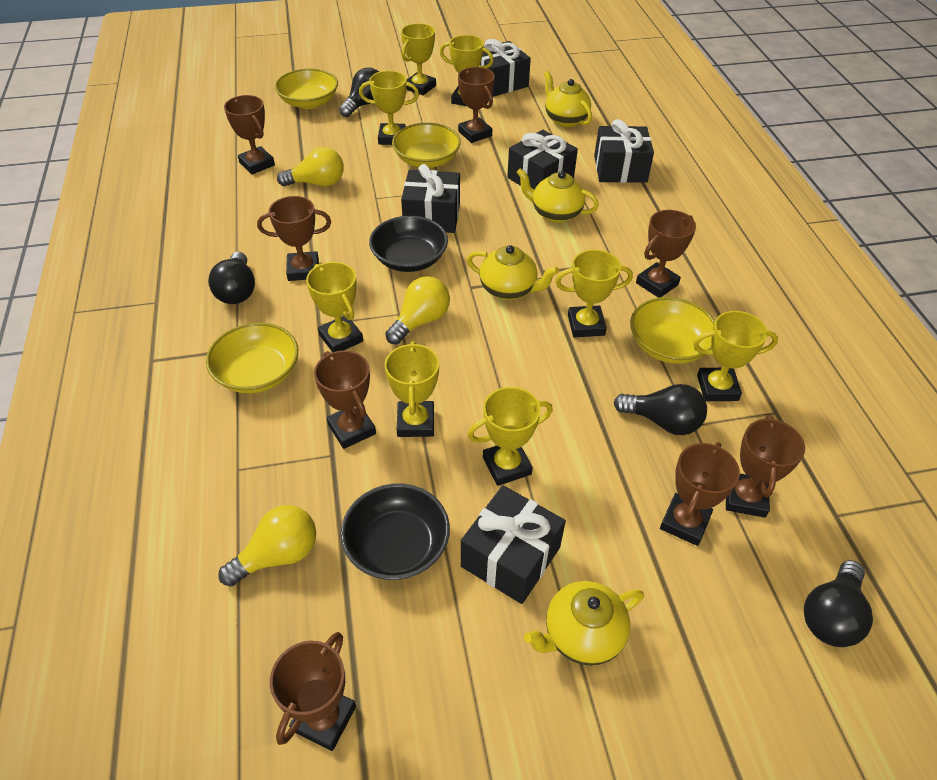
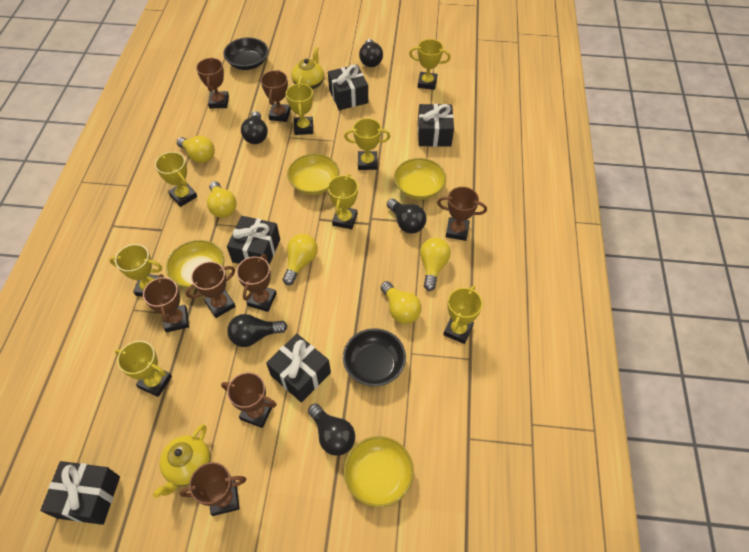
black light bulb: 4 -> 5
yellow light bulb: 3 -> 5
yellow teapot: 4 -> 2

